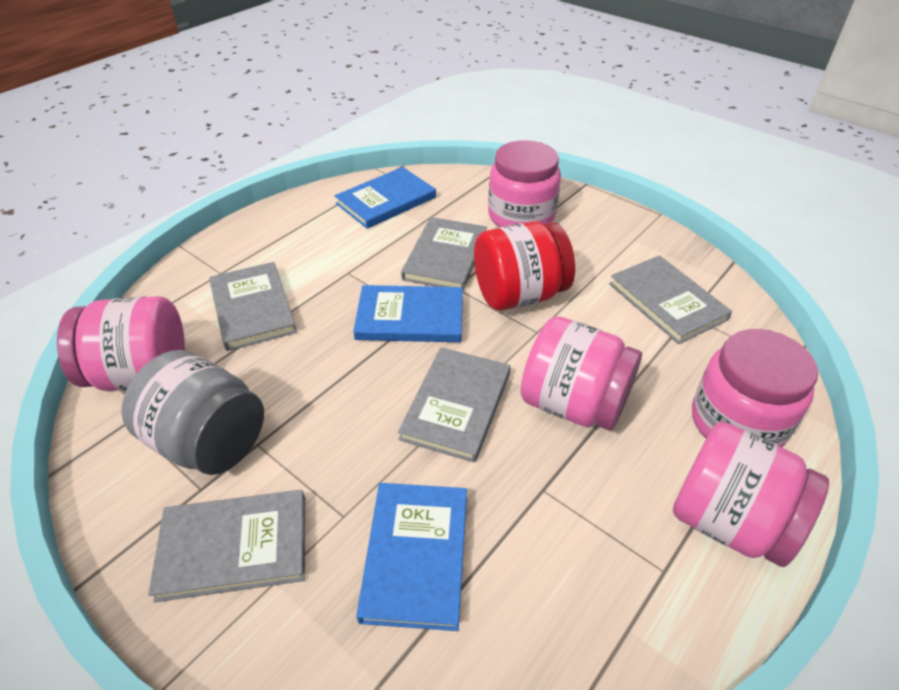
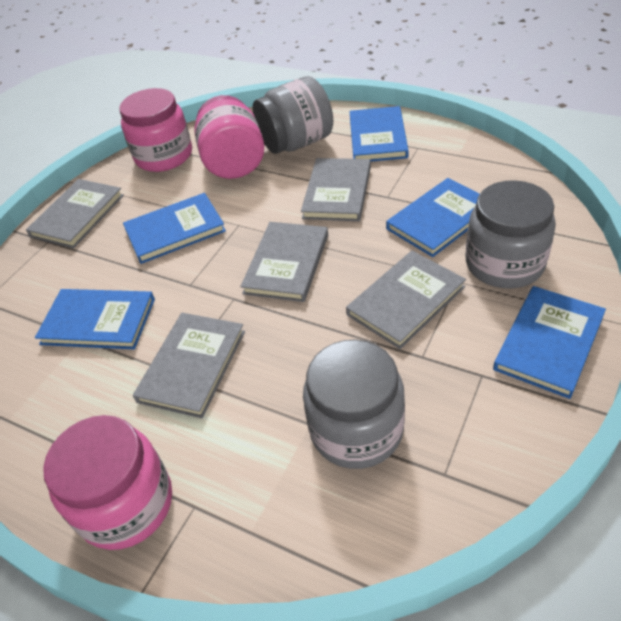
blue book: 3 -> 5
grey jar: 1 -> 3
pink jar: 5 -> 3
red jar: 1 -> 0

